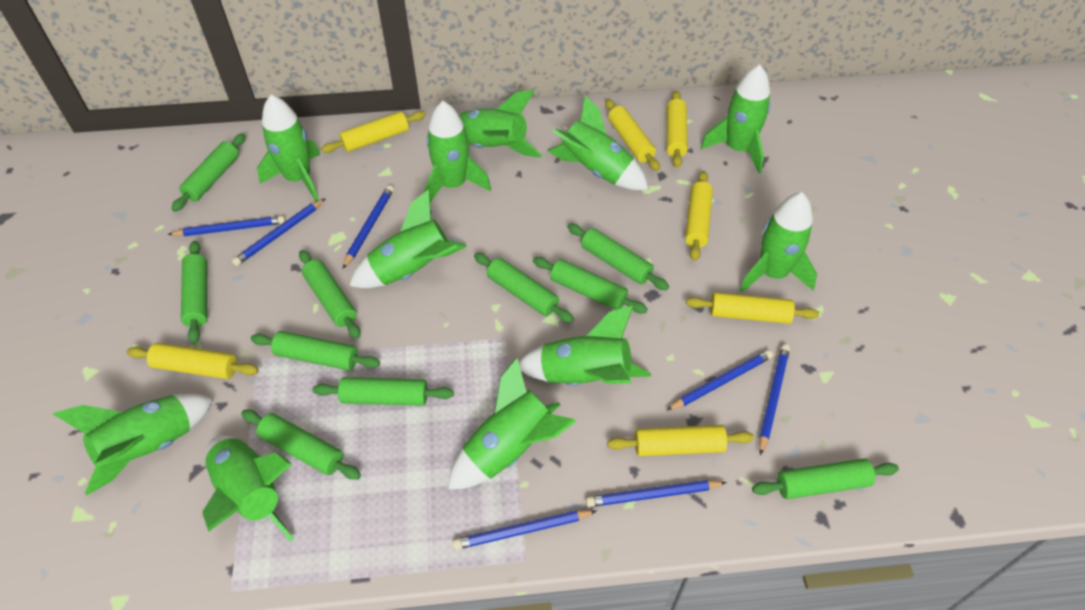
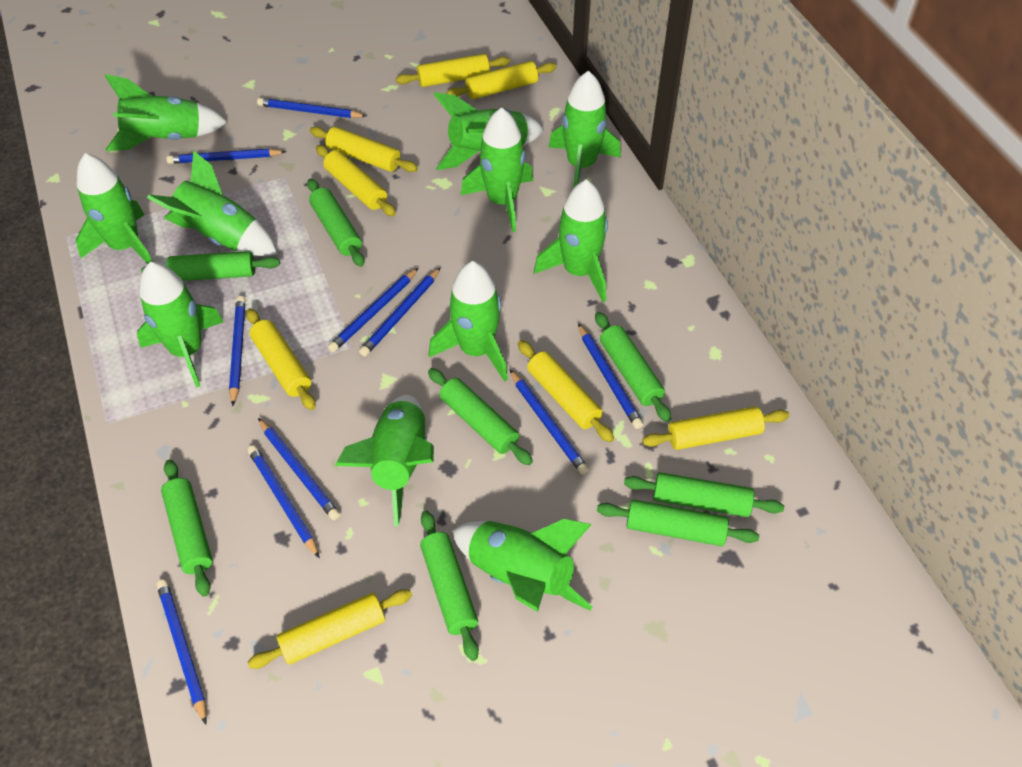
blue pencil: 7 -> 10
green rolling pin: 10 -> 8
yellow rolling pin: 7 -> 8

